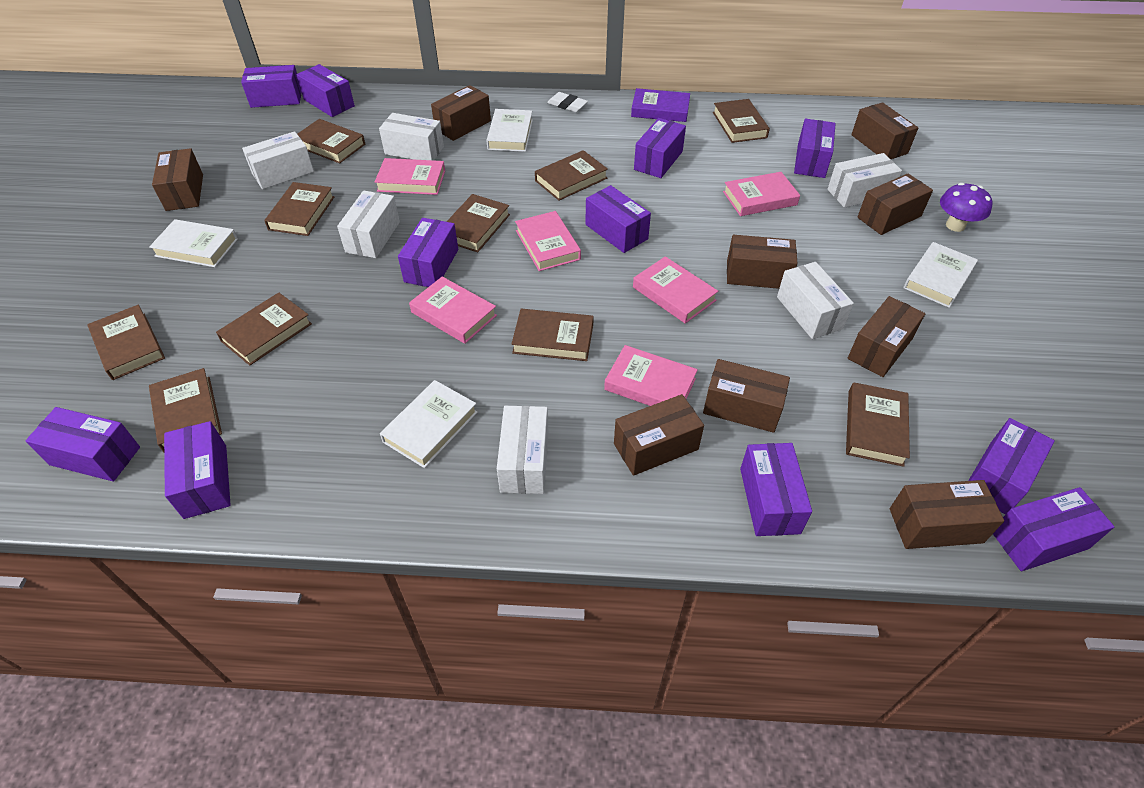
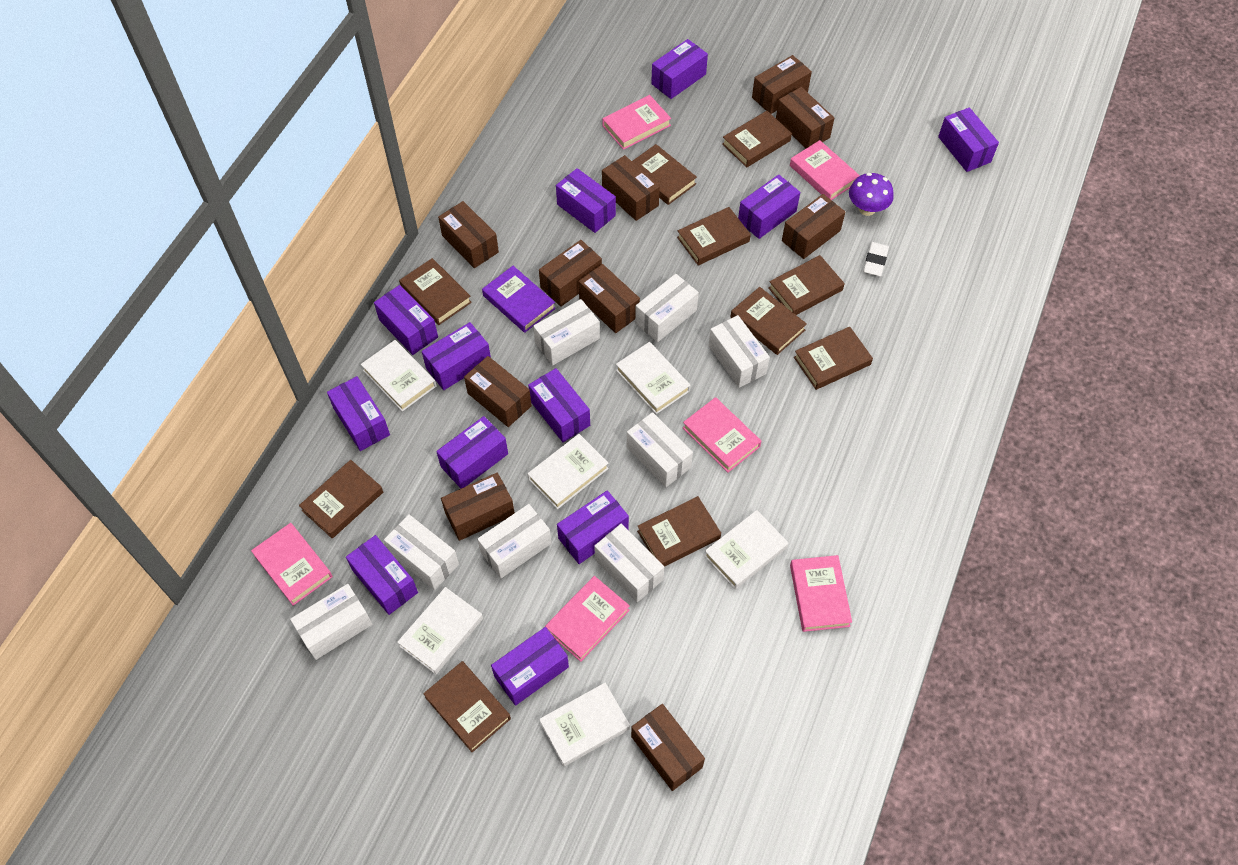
brown box: 9 -> 10
purple box: 11 -> 12
white book: 4 -> 6
white box: 6 -> 8

